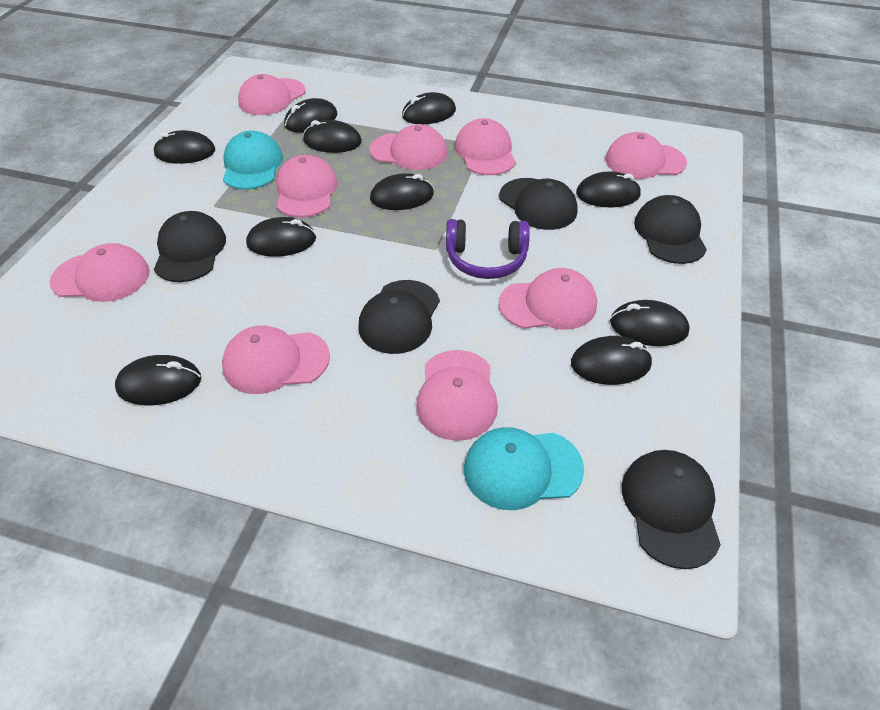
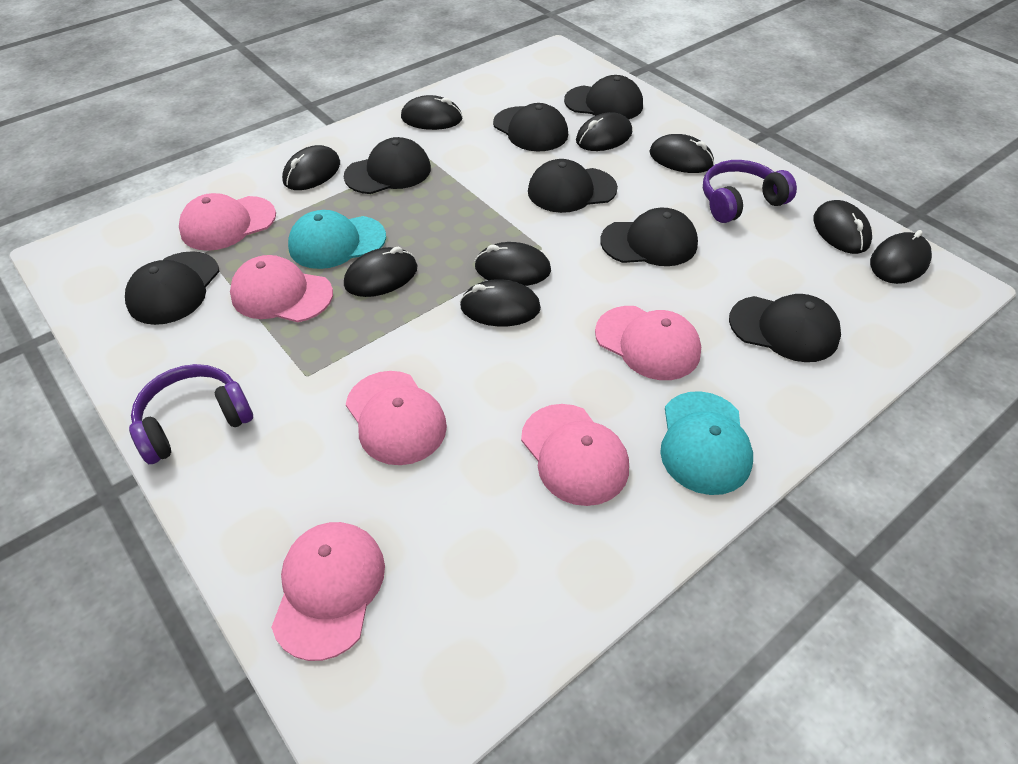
black cap: 5 -> 7
black mouse: 10 -> 9
pink cap: 9 -> 6
purple headphones: 1 -> 2

